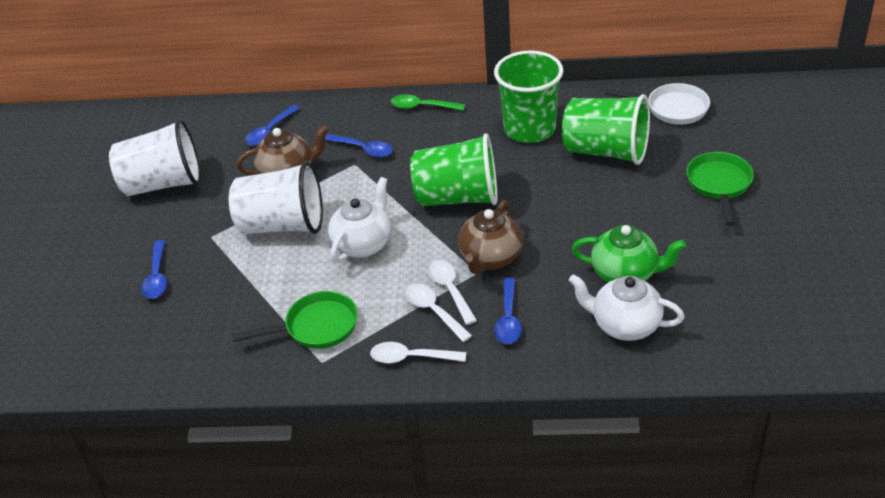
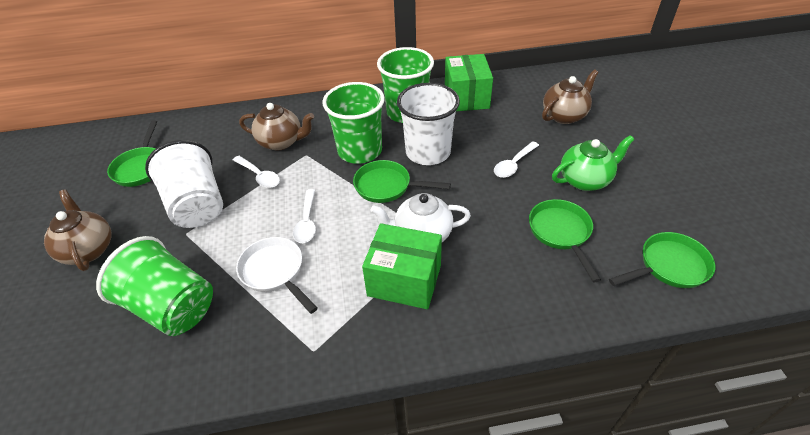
blue spoon: 4 -> 0
brown teapot: 2 -> 3
green box: 0 -> 2
green pan: 2 -> 4
green spoon: 1 -> 0
white teapot: 2 -> 1

